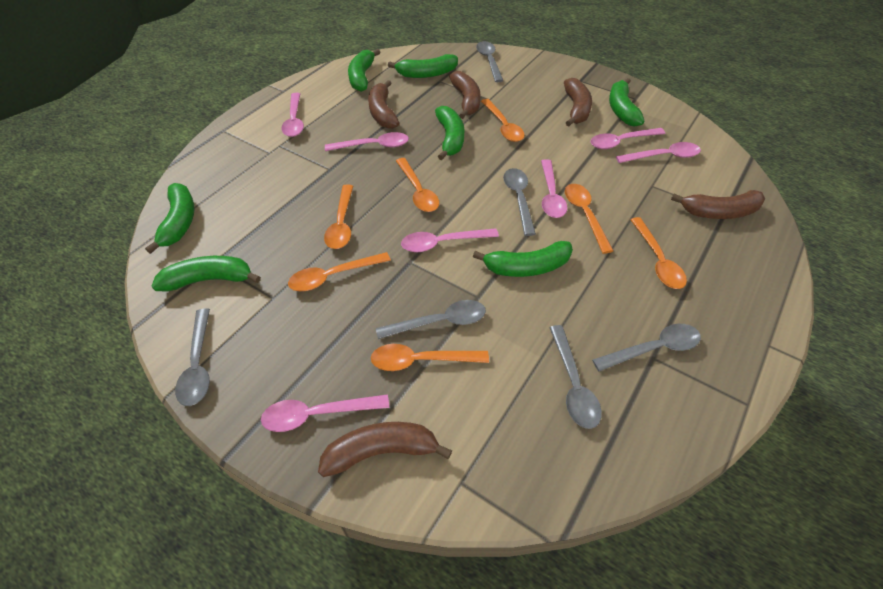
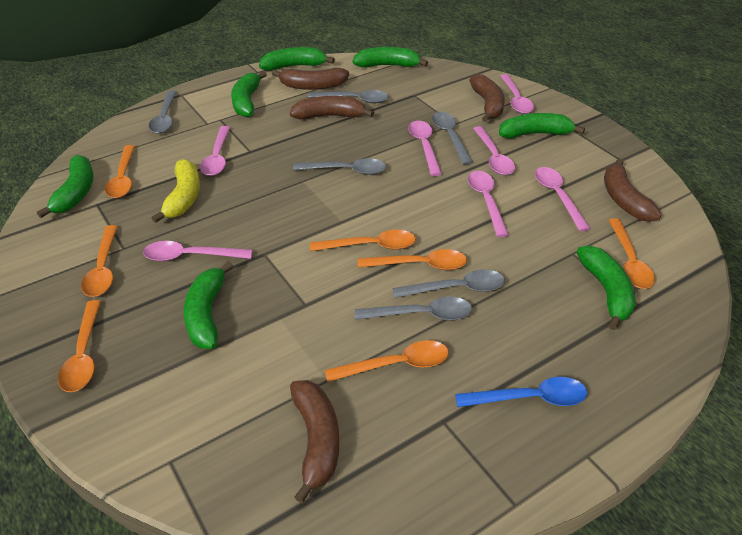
blue spoon: 0 -> 1
yellow banana: 0 -> 1

